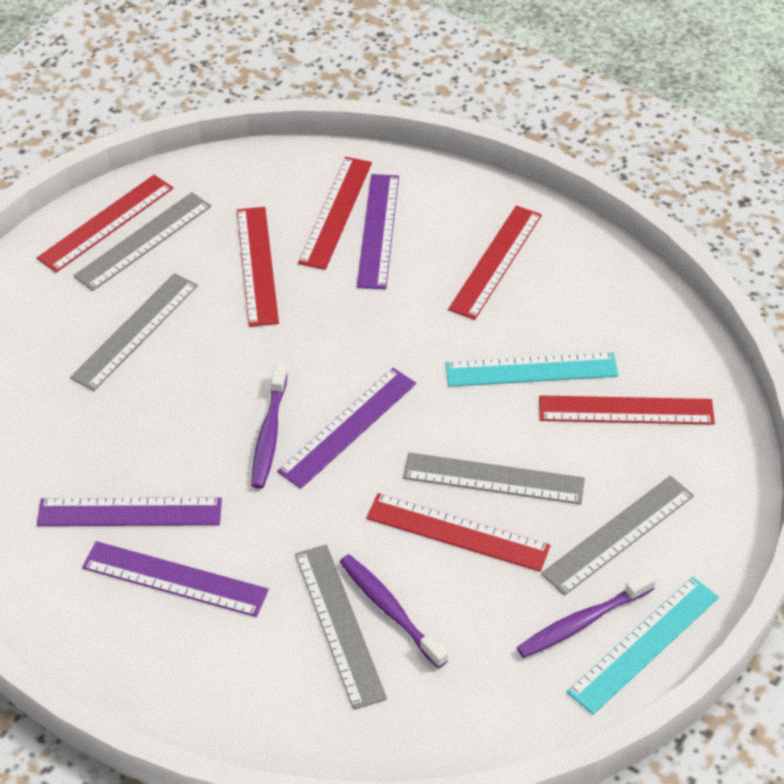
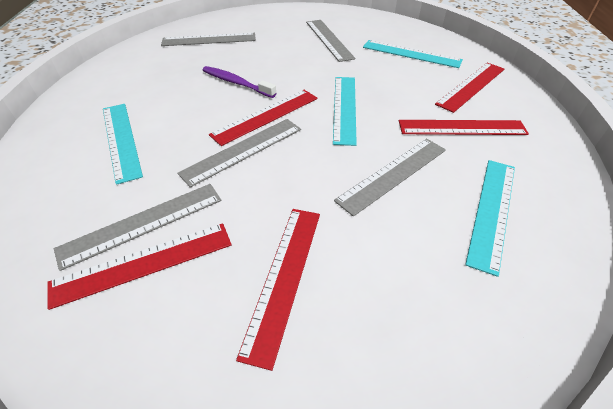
purple ruler: 4 -> 0
purple toothbrush: 3 -> 1
red ruler: 6 -> 5
turquoise ruler: 2 -> 4

